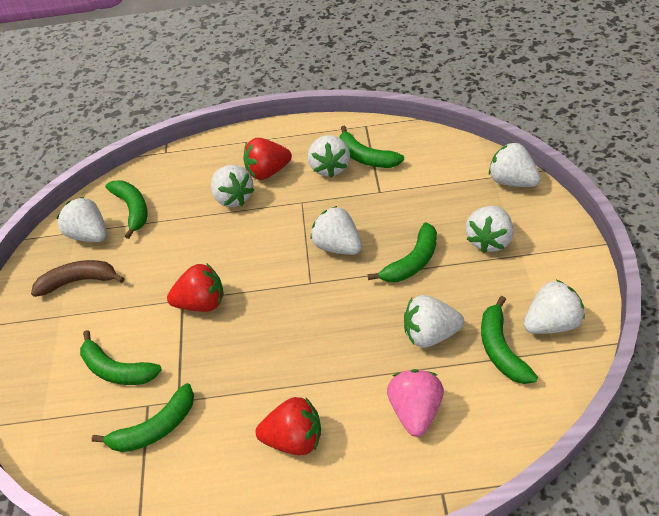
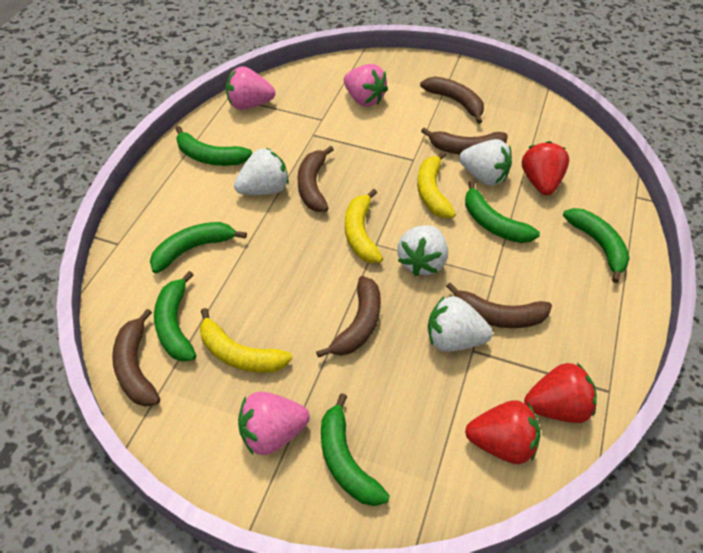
brown banana: 1 -> 6
pink strawberry: 1 -> 3
white strawberry: 8 -> 4
yellow banana: 0 -> 3

